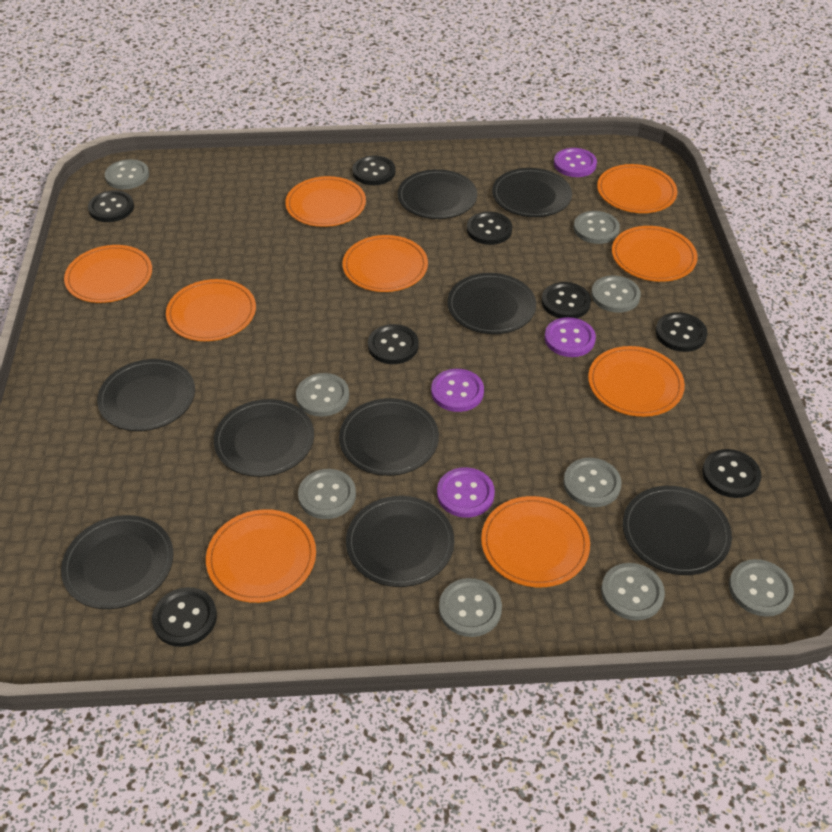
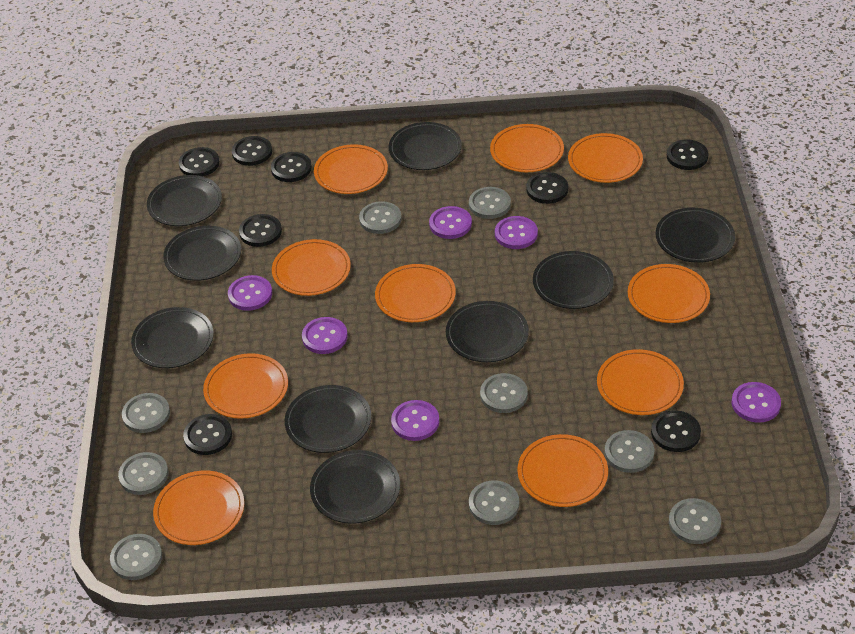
orange plate: 9 -> 10
purple button: 4 -> 6

